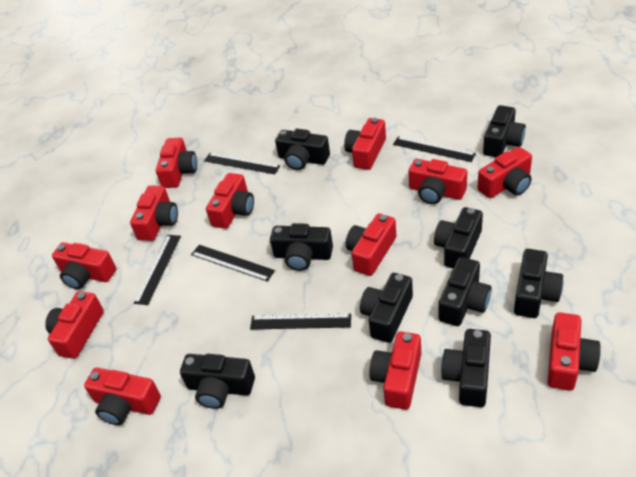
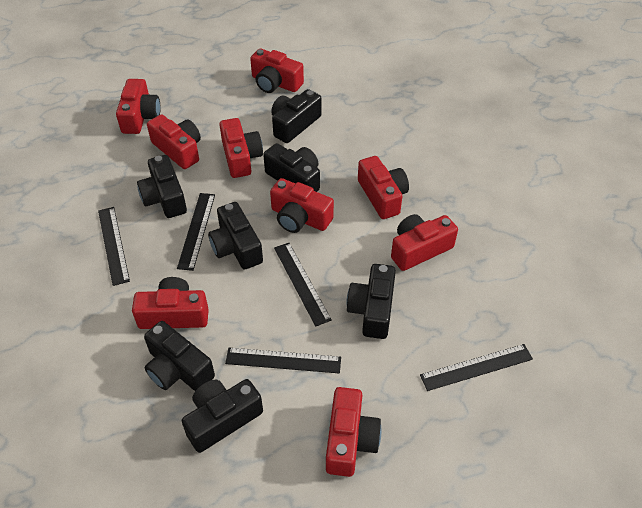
black camera: 9 -> 7
red camera: 12 -> 9

